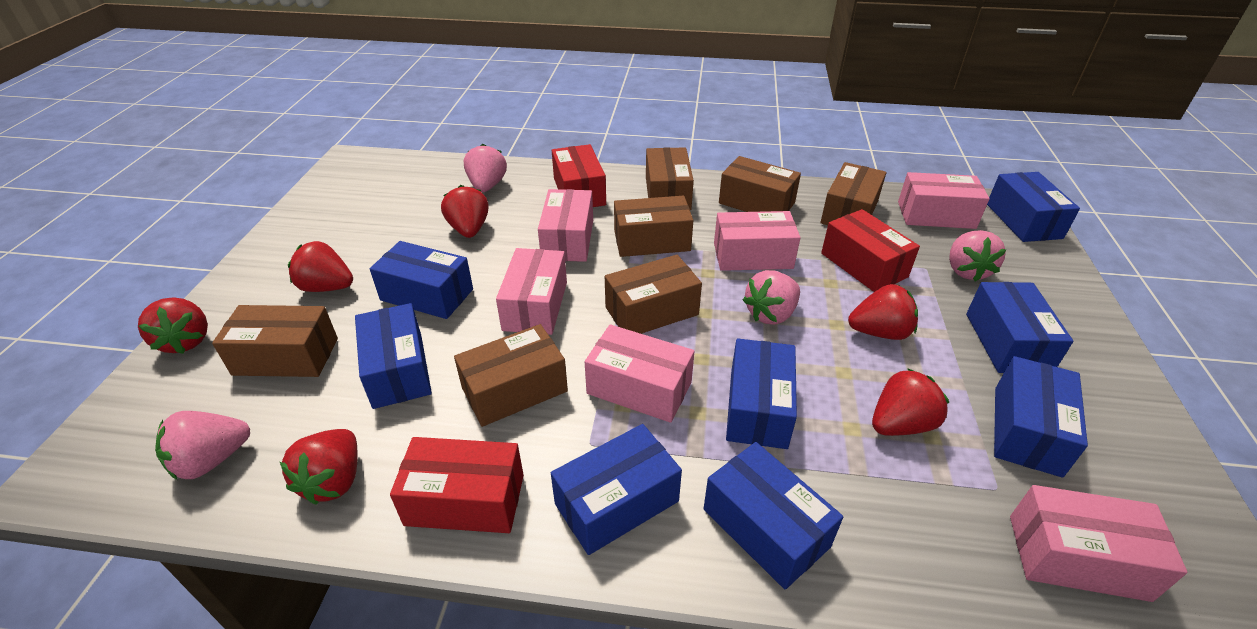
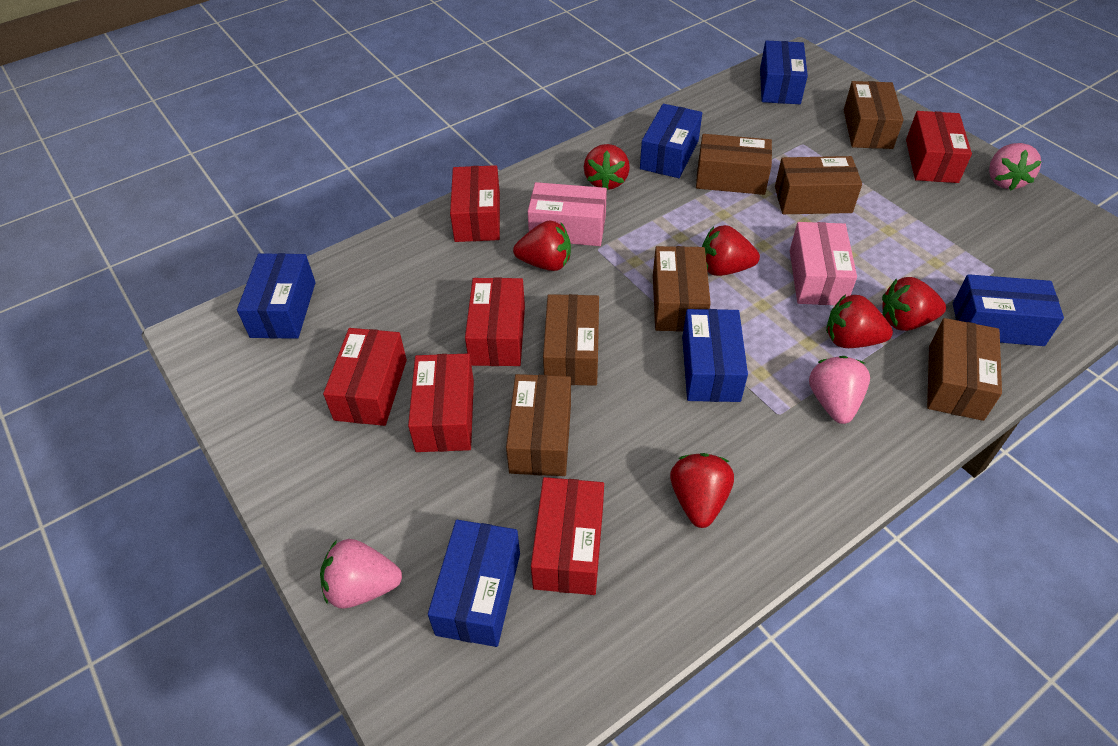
blue box: 8 -> 6
pink box: 6 -> 2
pink strawberry: 4 -> 3
red box: 3 -> 6

